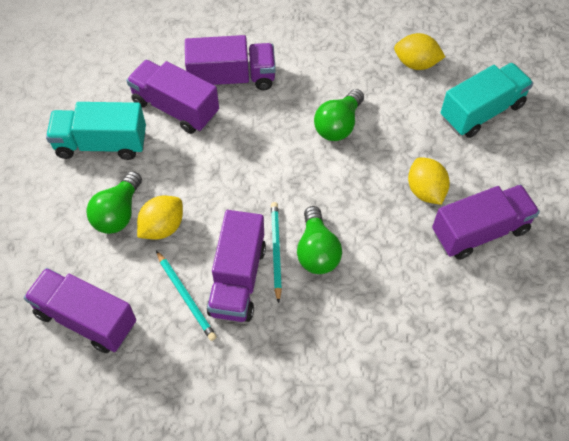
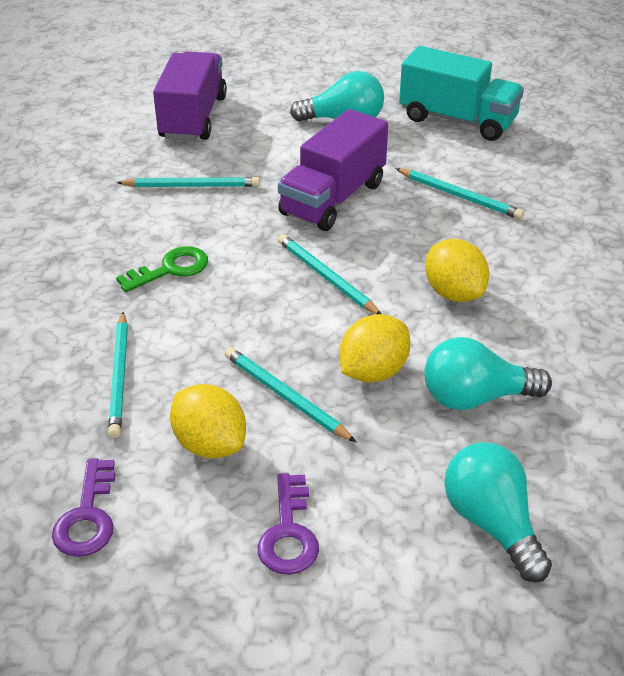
green key: 0 -> 1
green light bulb: 3 -> 0
purple key: 0 -> 2
purple truck: 5 -> 2
turquoise light bulb: 0 -> 3
turquoise pencil: 2 -> 5
turquoise truck: 2 -> 1

